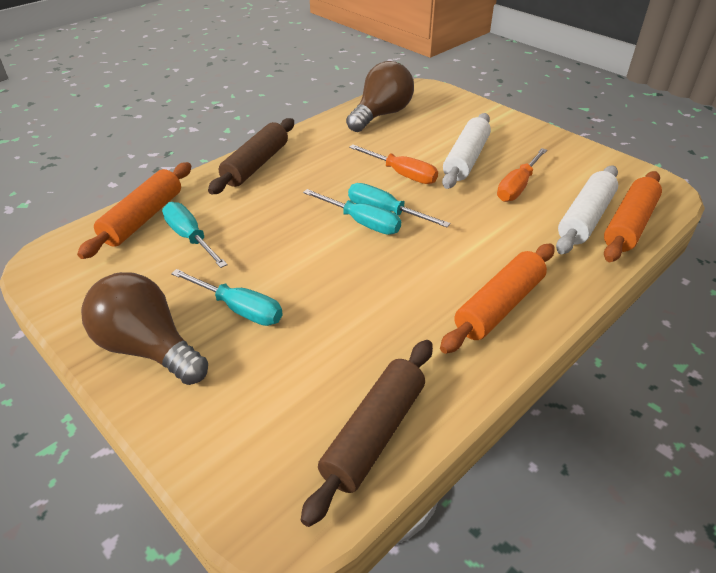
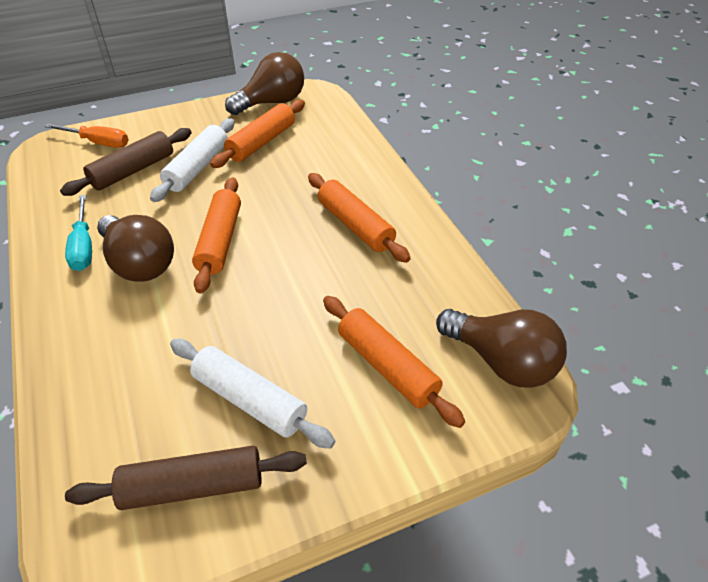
brown light bulb: 2 -> 3
orange rolling pin: 3 -> 4
orange screwdriver: 2 -> 1
turquoise screwdriver: 4 -> 1

